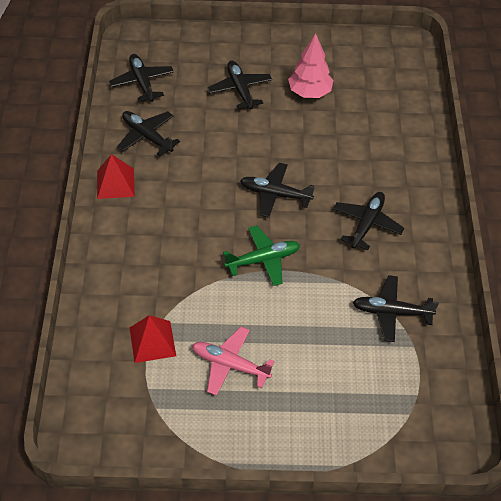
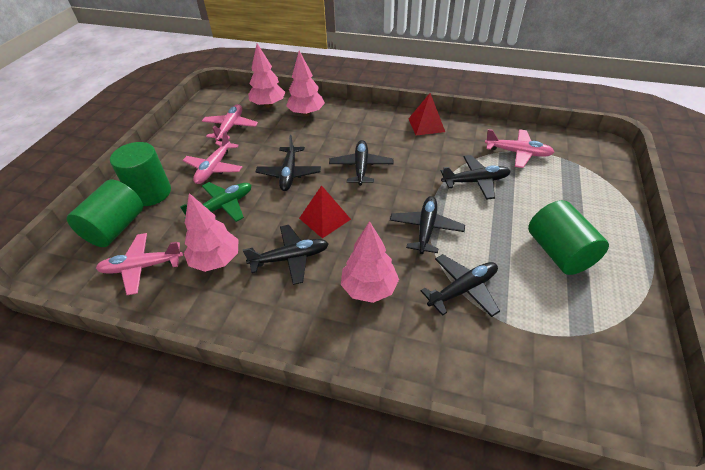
green cylinder: 0 -> 3
pink plane: 1 -> 4
pink tree: 1 -> 4

